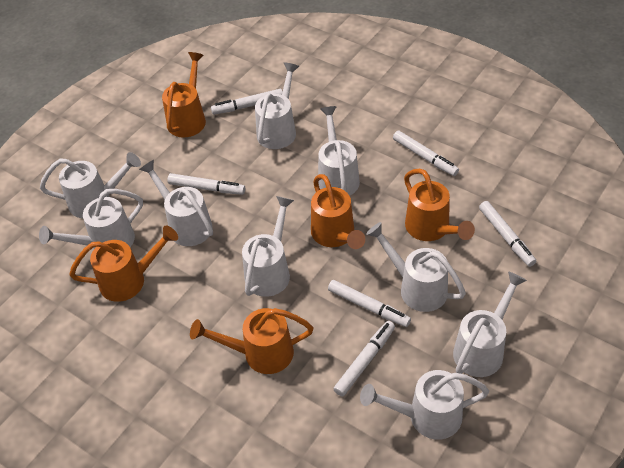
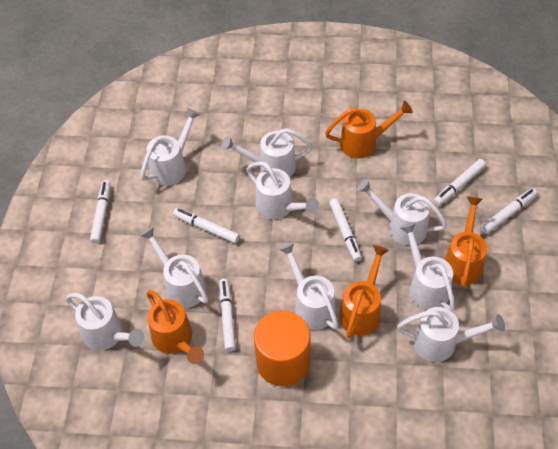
orange cylinder: 0 -> 1
orange watering can: 5 -> 4

